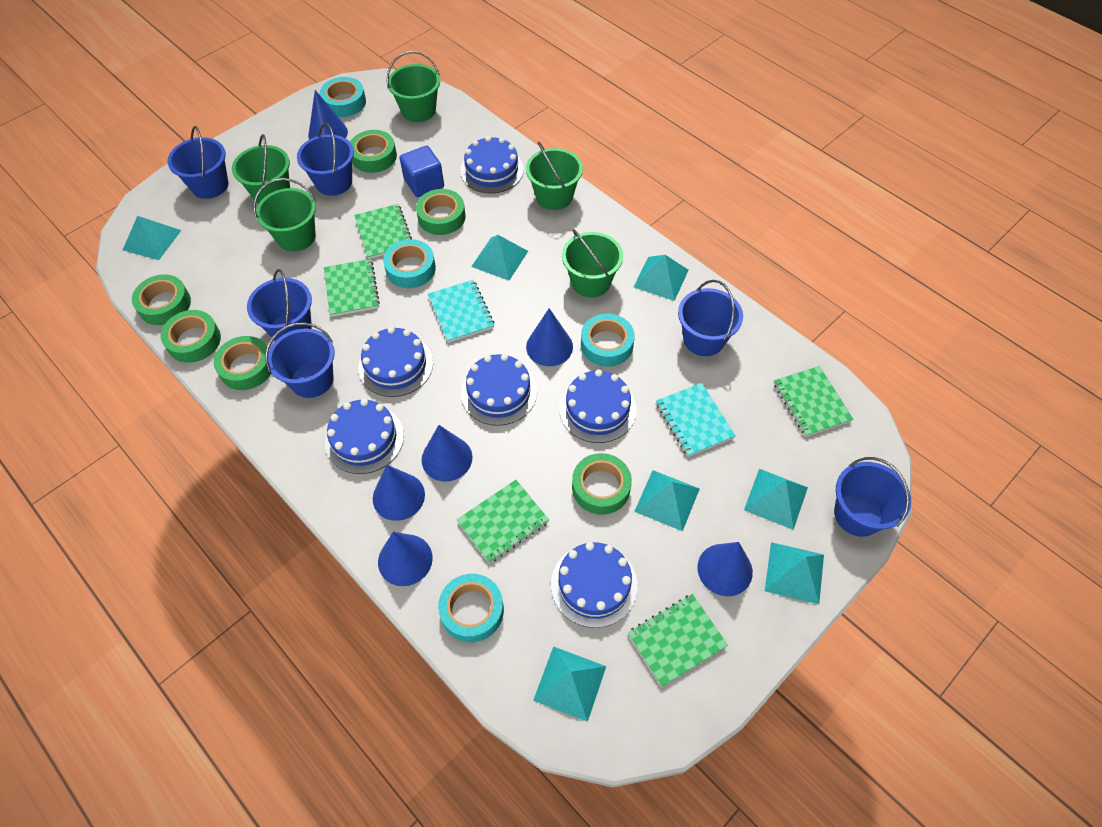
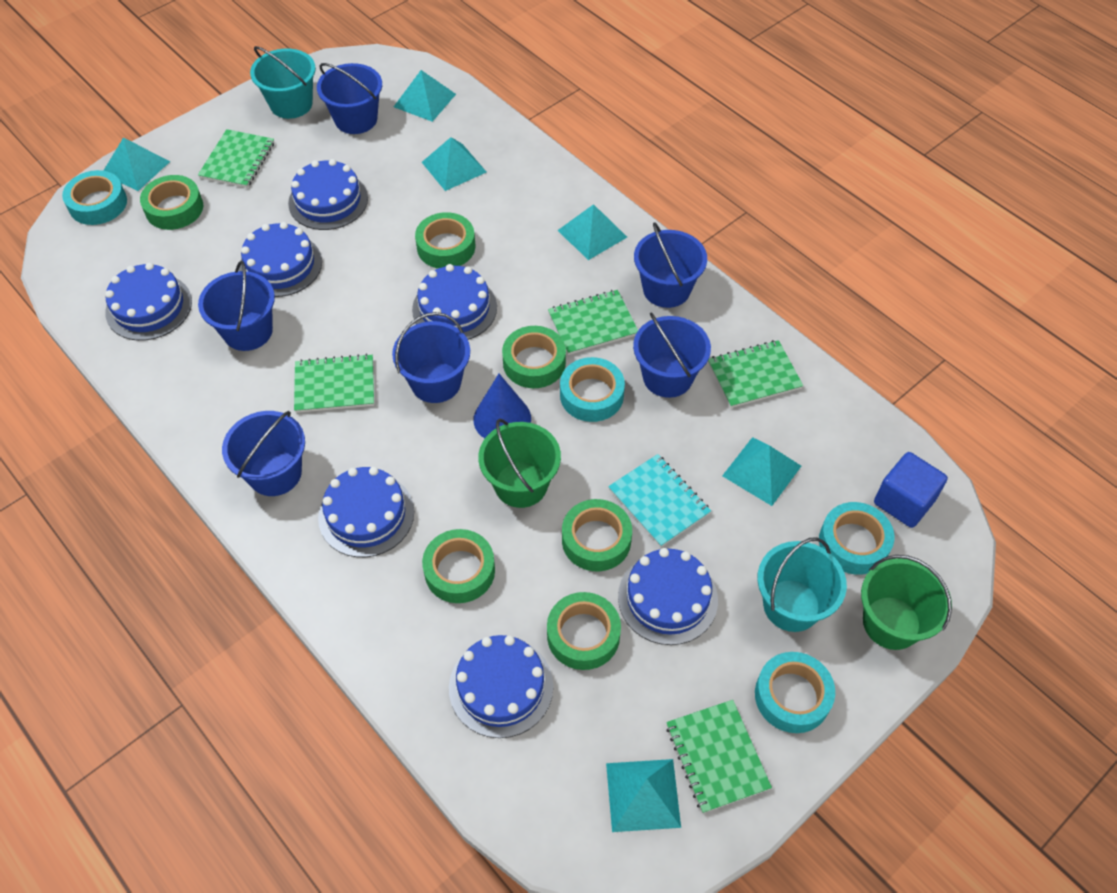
blue cake: 6 -> 7
blue cone: 6 -> 1
green bucket: 5 -> 2
turquoise bucket: 0 -> 2
turquoise notebook: 2 -> 1
turquoise pyramid: 7 -> 6

